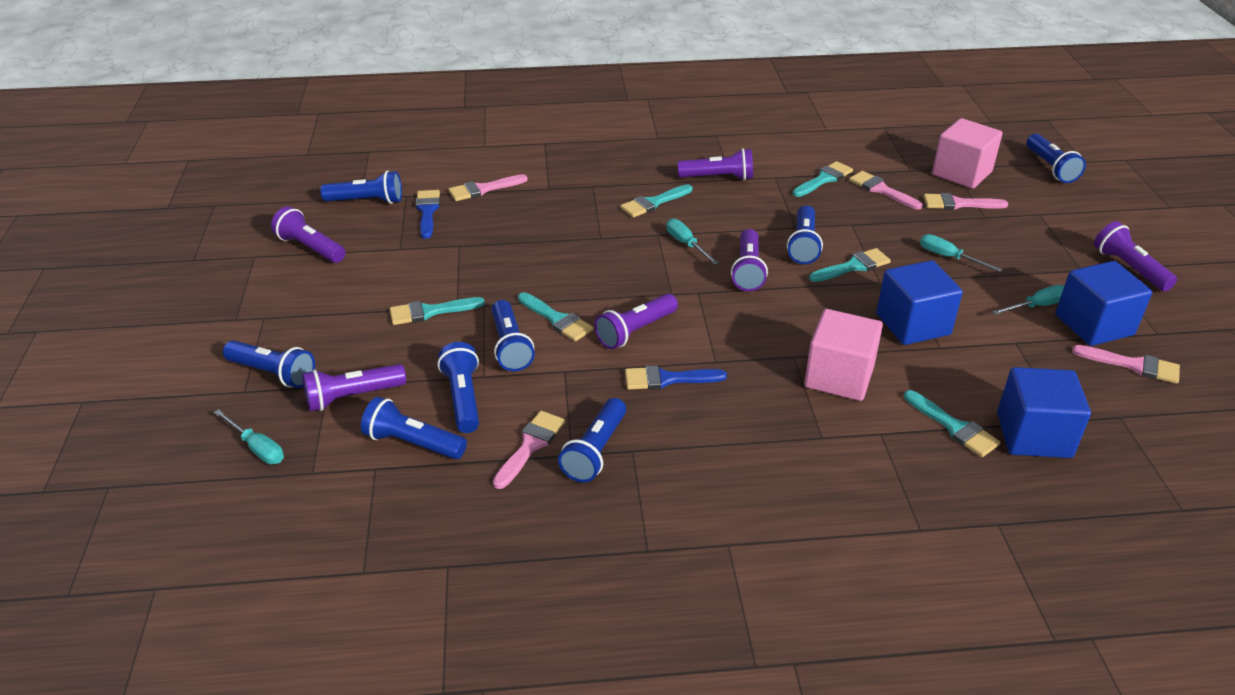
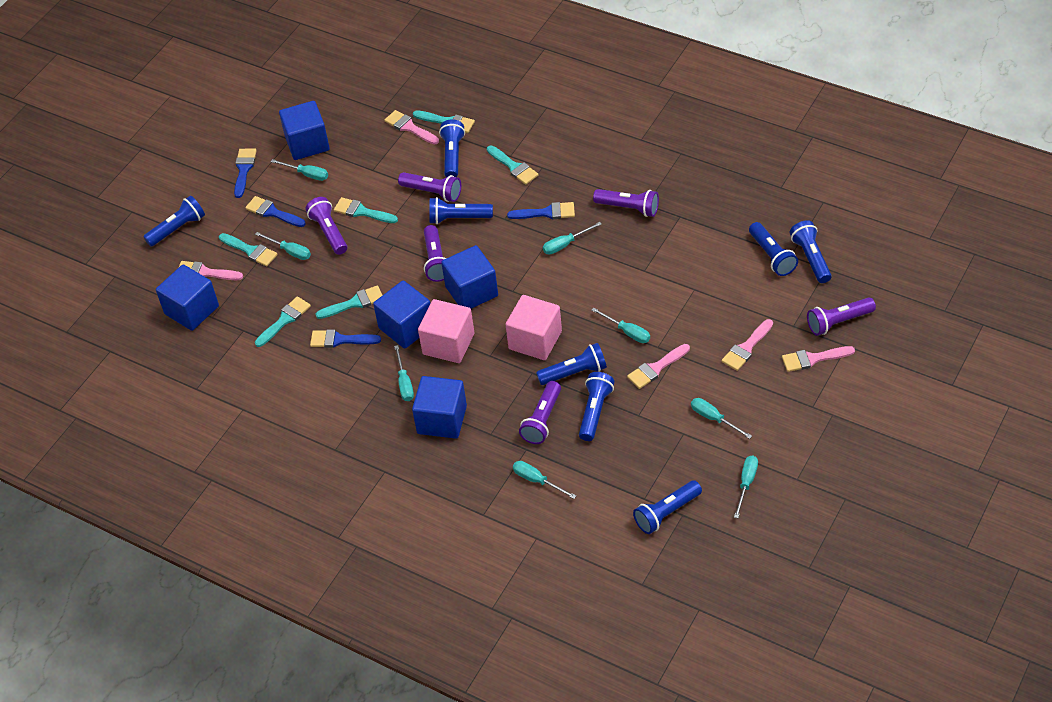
blue brush: 2 -> 4
blue cube: 3 -> 5
turquoise screwdriver: 4 -> 8

